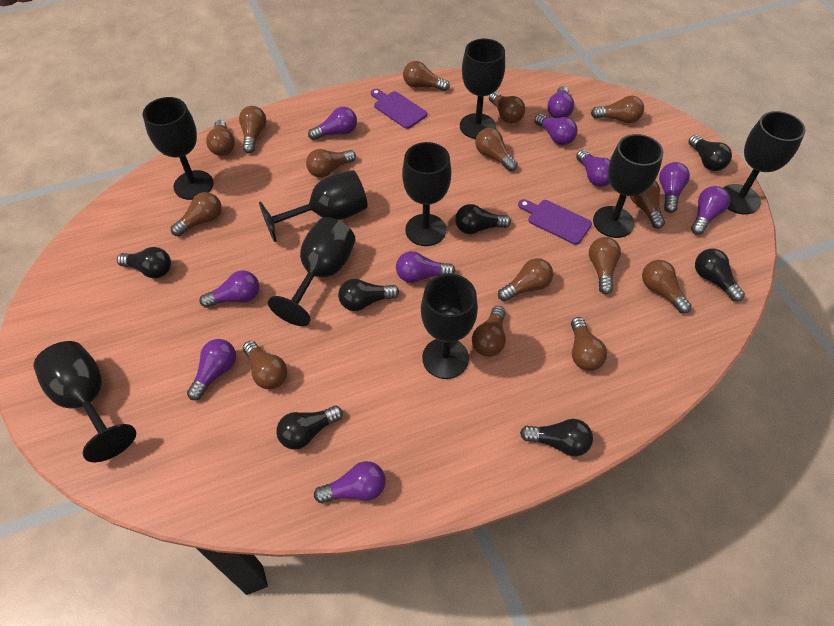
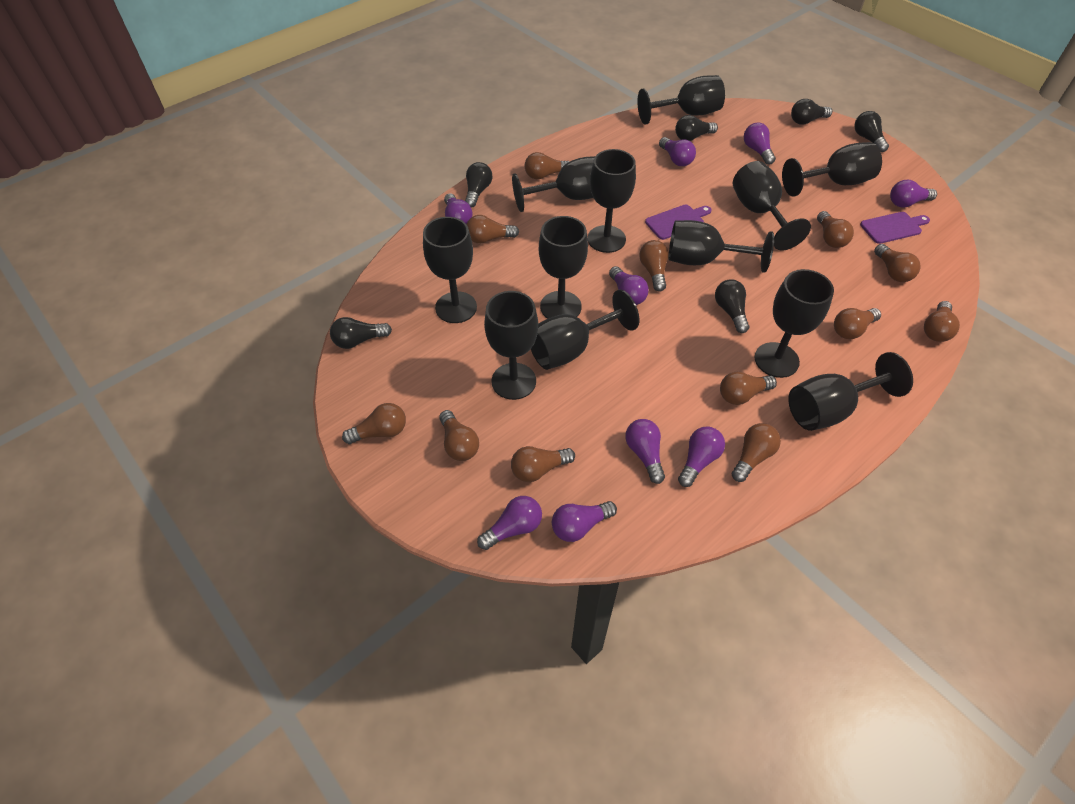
black goblet: 9 -> 12
black light bulb: 7 -> 6
brown light bulb: 15 -> 12
purple light bulb: 10 -> 9

